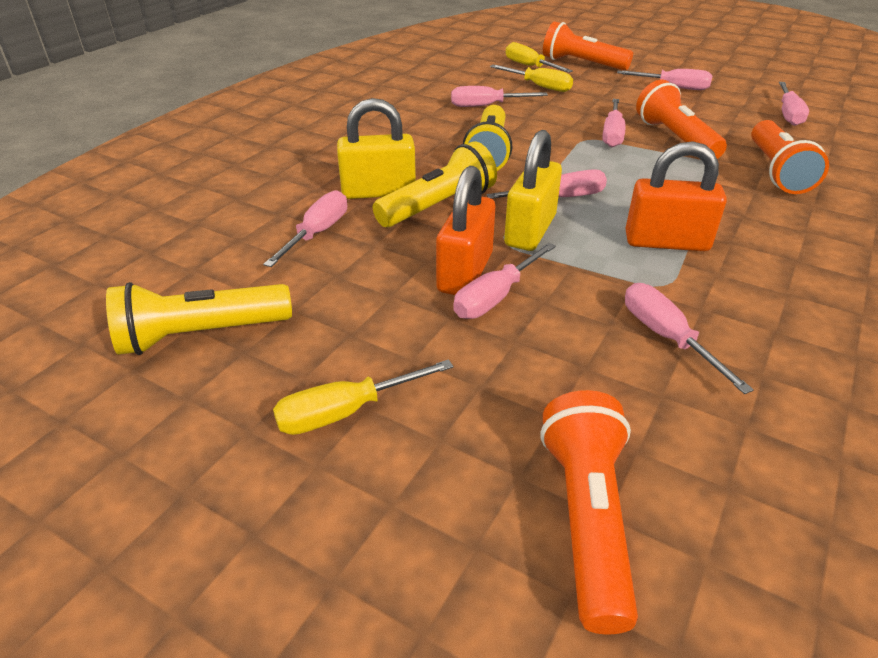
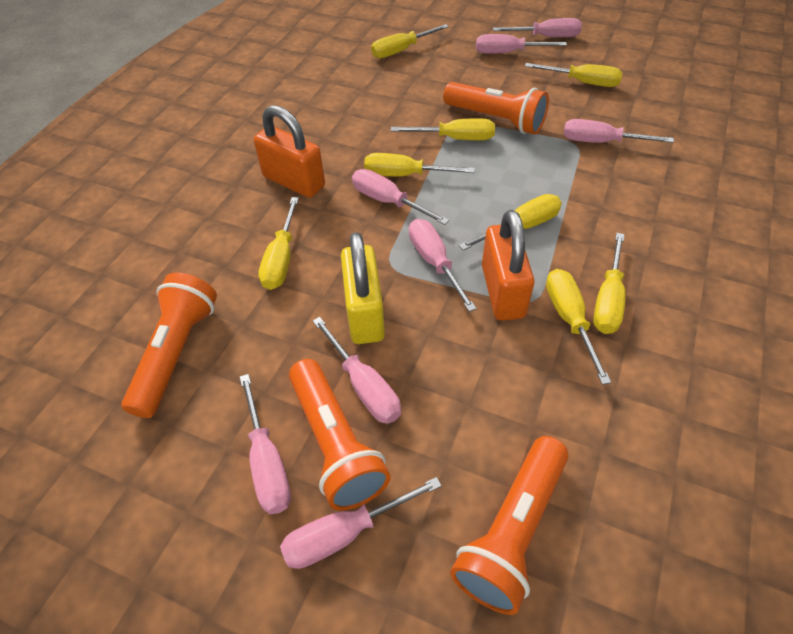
yellow flashlight: 3 -> 0
yellow padlock: 2 -> 1
yellow screwdriver: 3 -> 8

